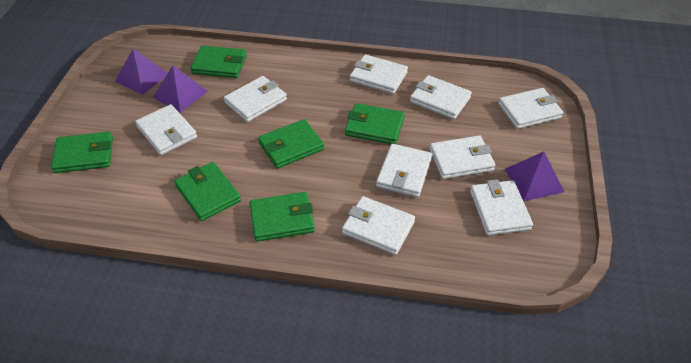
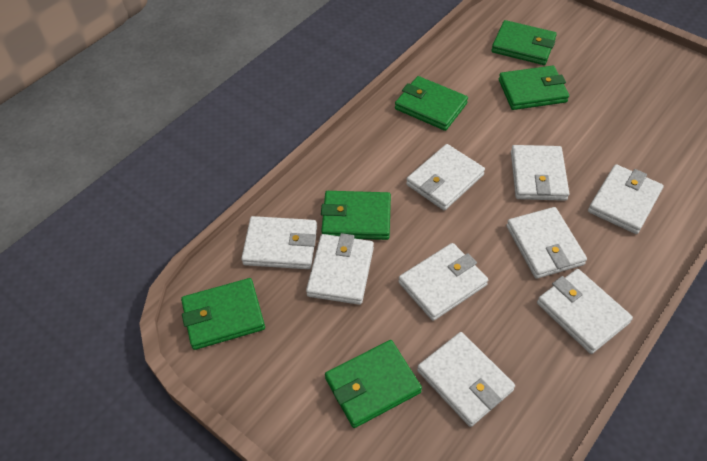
purple pyramid: 3 -> 0

